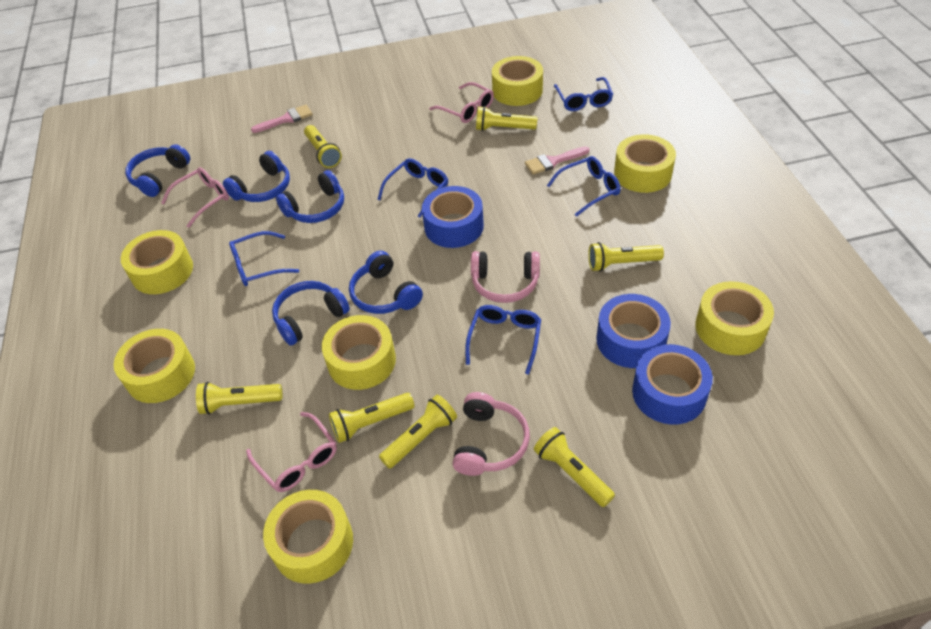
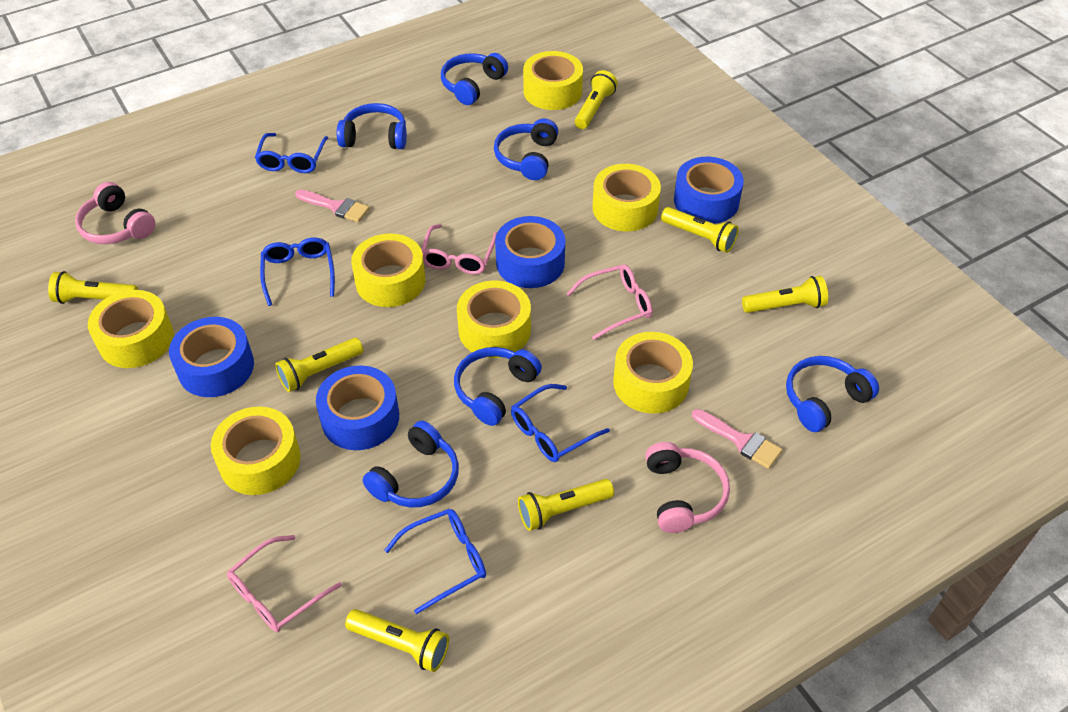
blue glasses: 5 -> 4
blue headphones: 5 -> 6
blue tape: 3 -> 4

